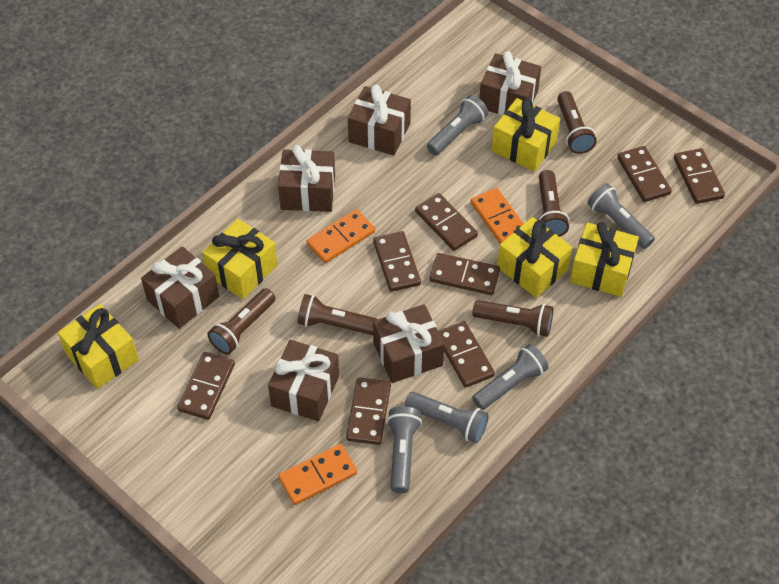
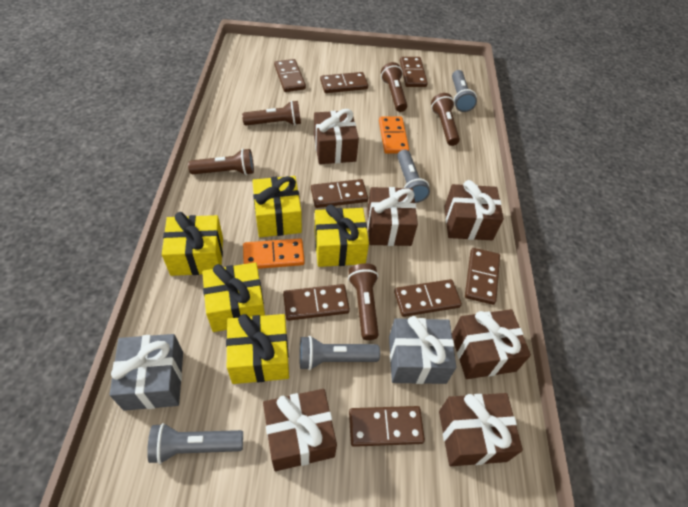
grey flashlight: 5 -> 4
grey gift: 0 -> 2
orange domino: 3 -> 2

